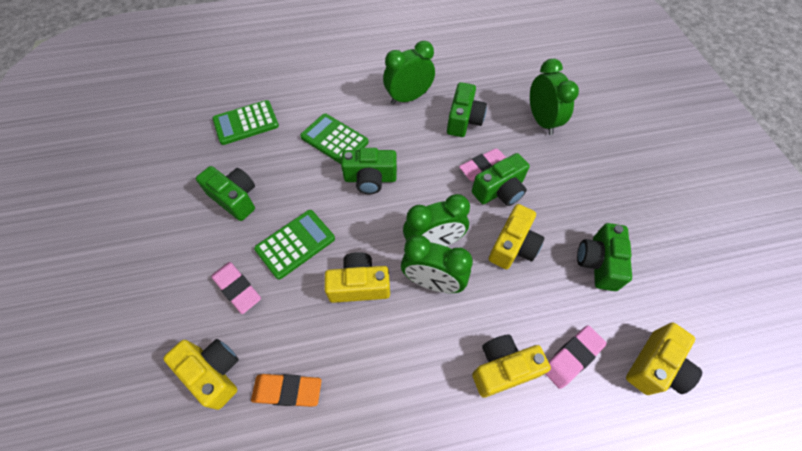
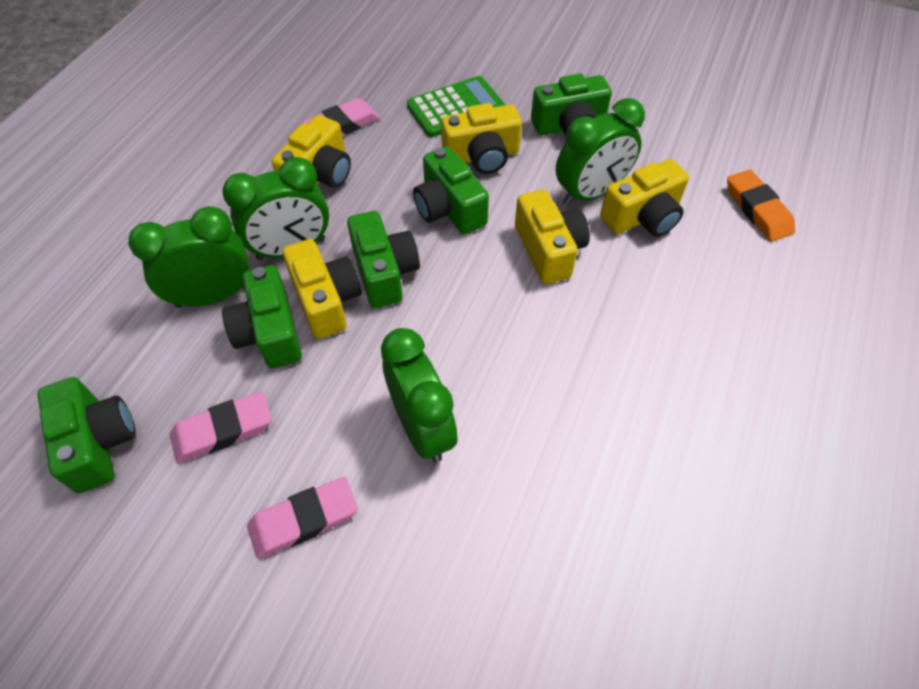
green calculator: 3 -> 1

